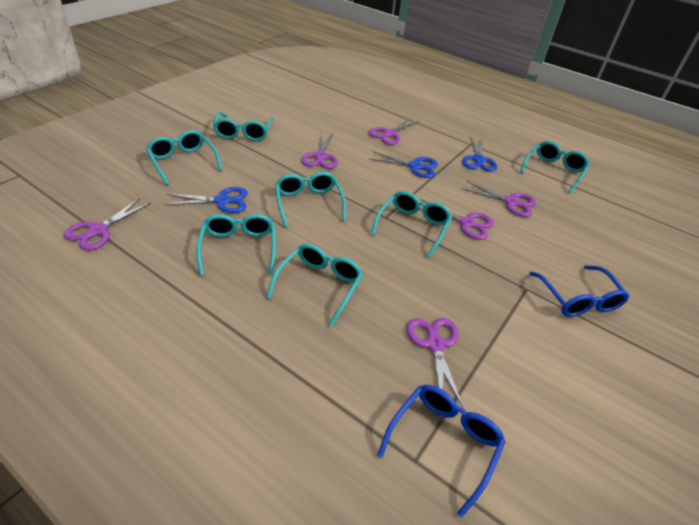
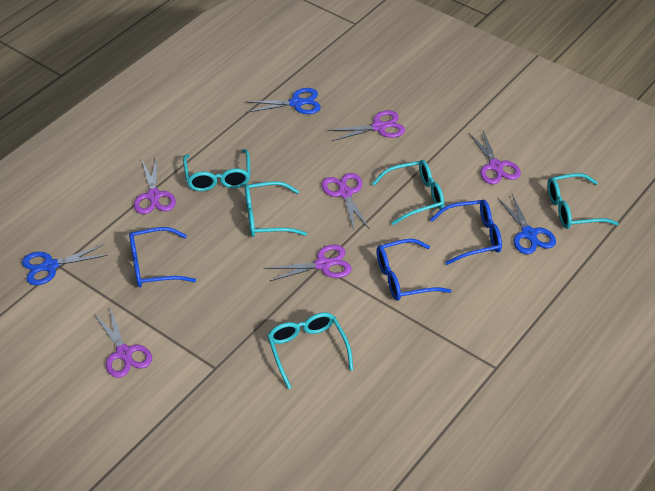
blue glasses: 2 -> 3
turquoise glasses: 7 -> 5

